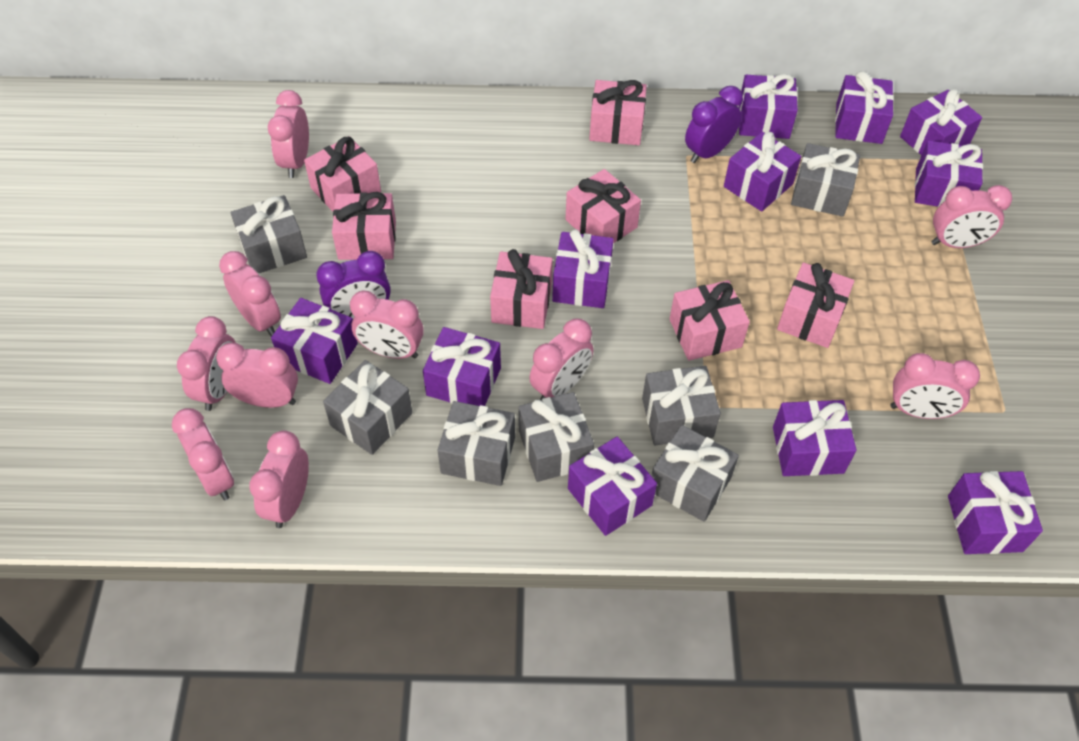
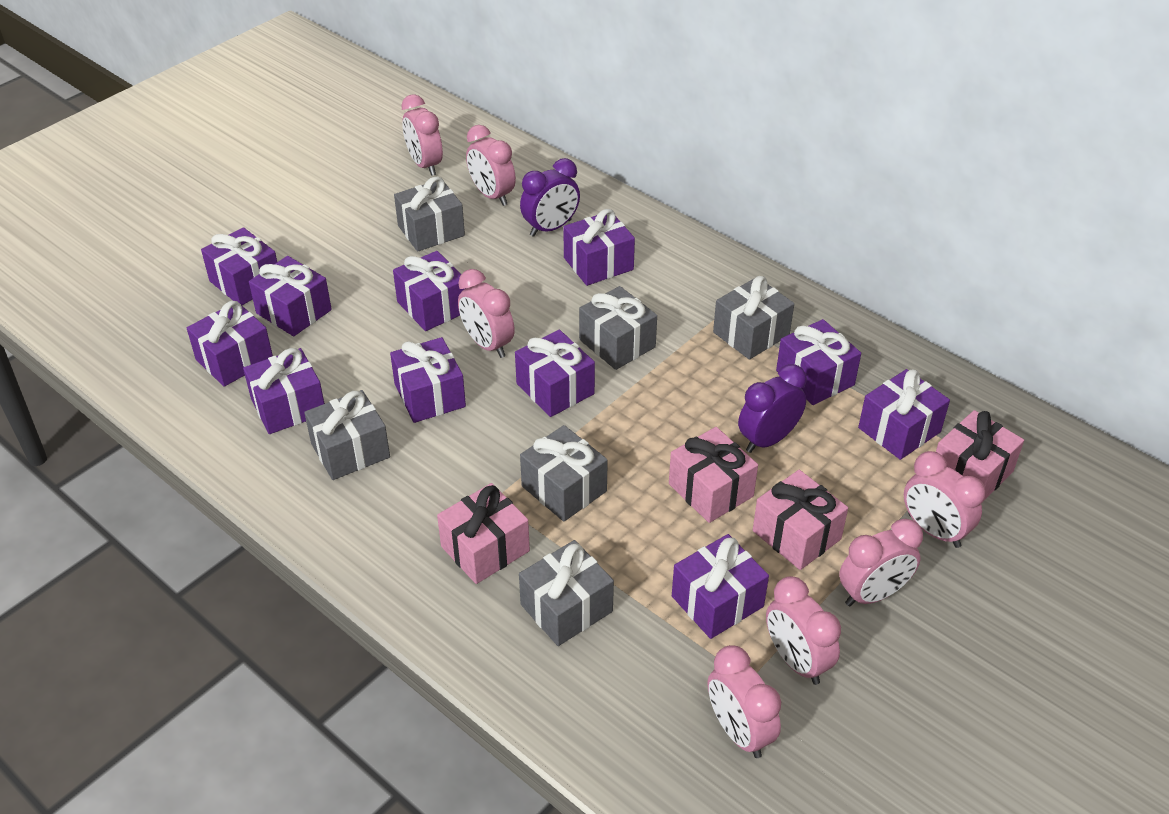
grey gift: 7 -> 6
pink clock: 10 -> 7
pink gift: 7 -> 4

